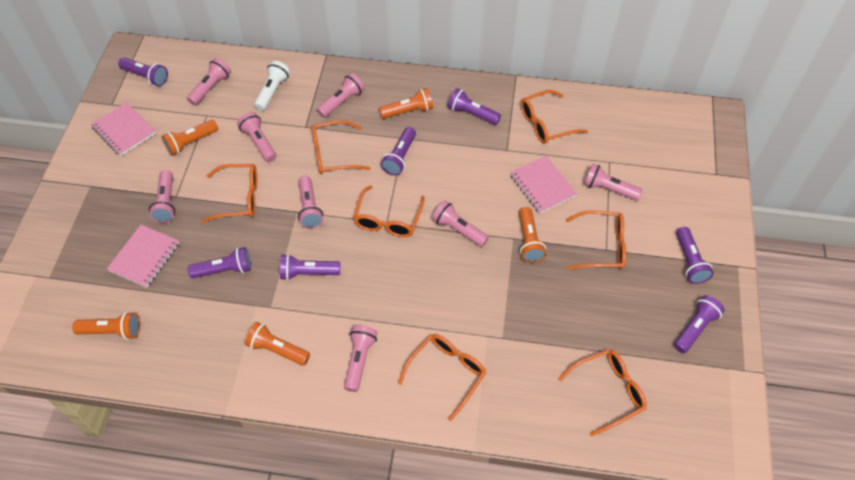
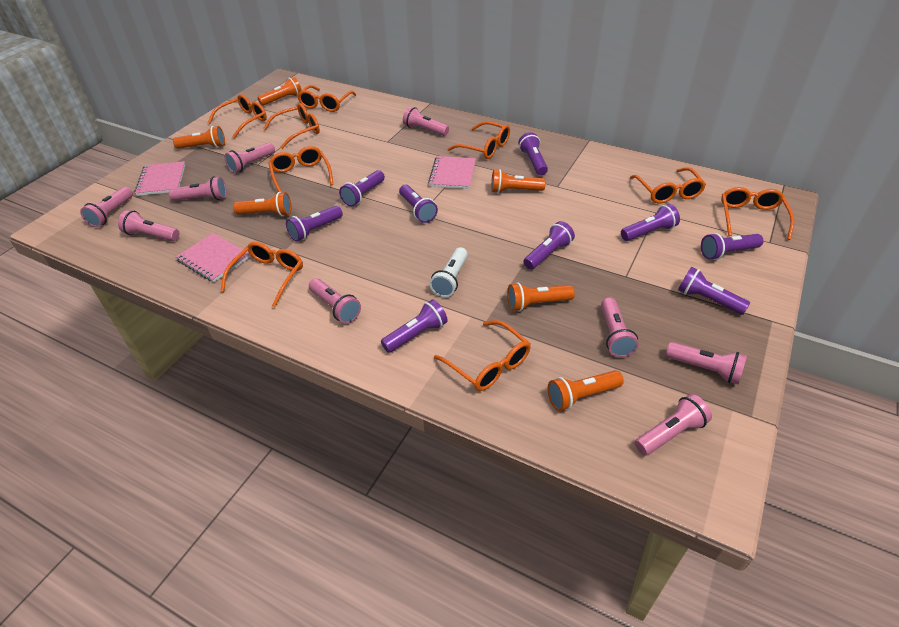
orange flashlight: 5 -> 6
orange glasses: 7 -> 9
pink flashlight: 8 -> 9
purple flashlight: 7 -> 9

